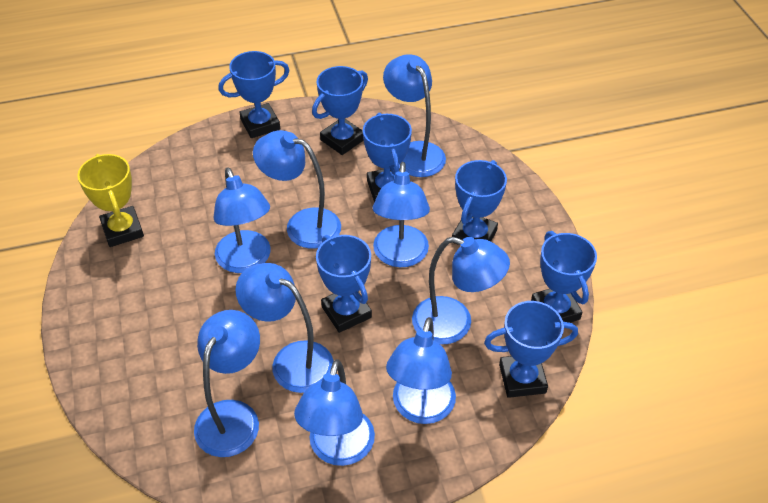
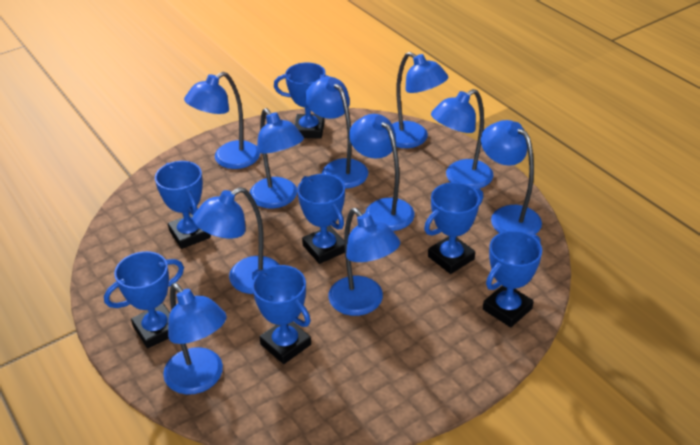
blue lamp: 9 -> 10
yellow trophy: 1 -> 0

